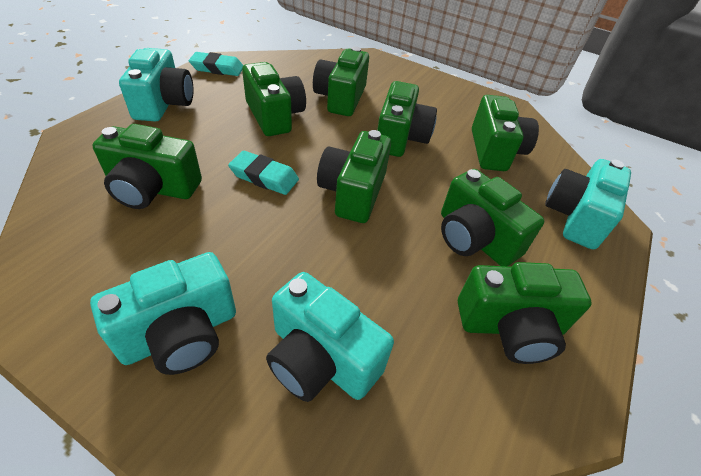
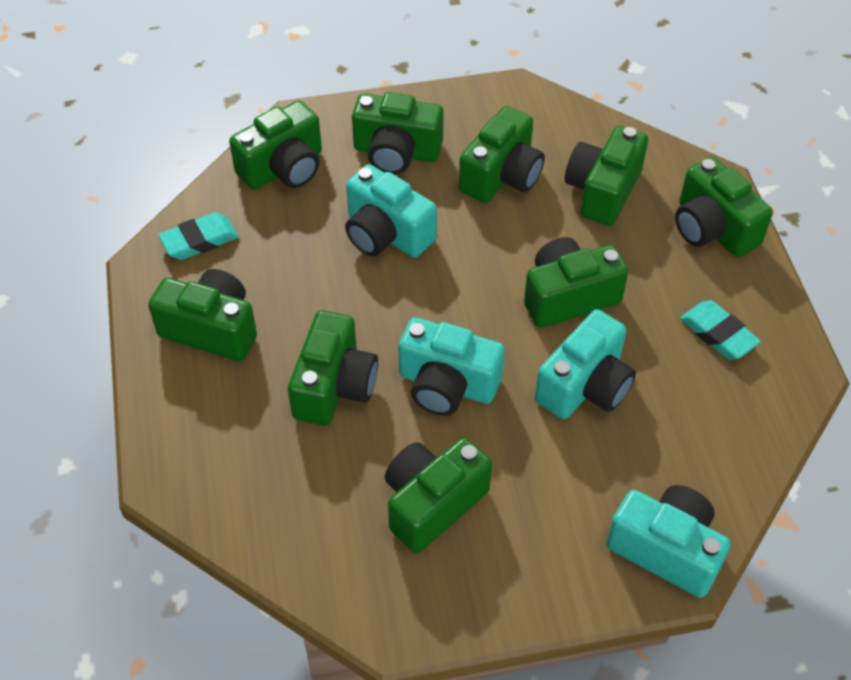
green camera: 8 -> 9

